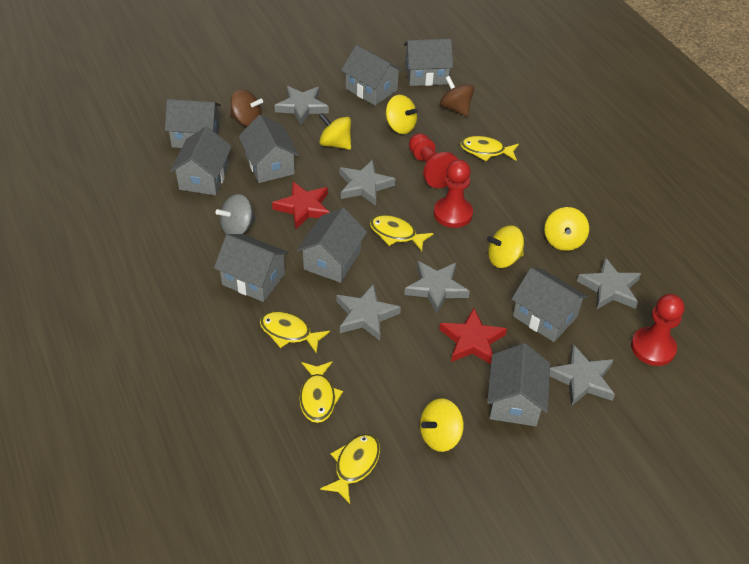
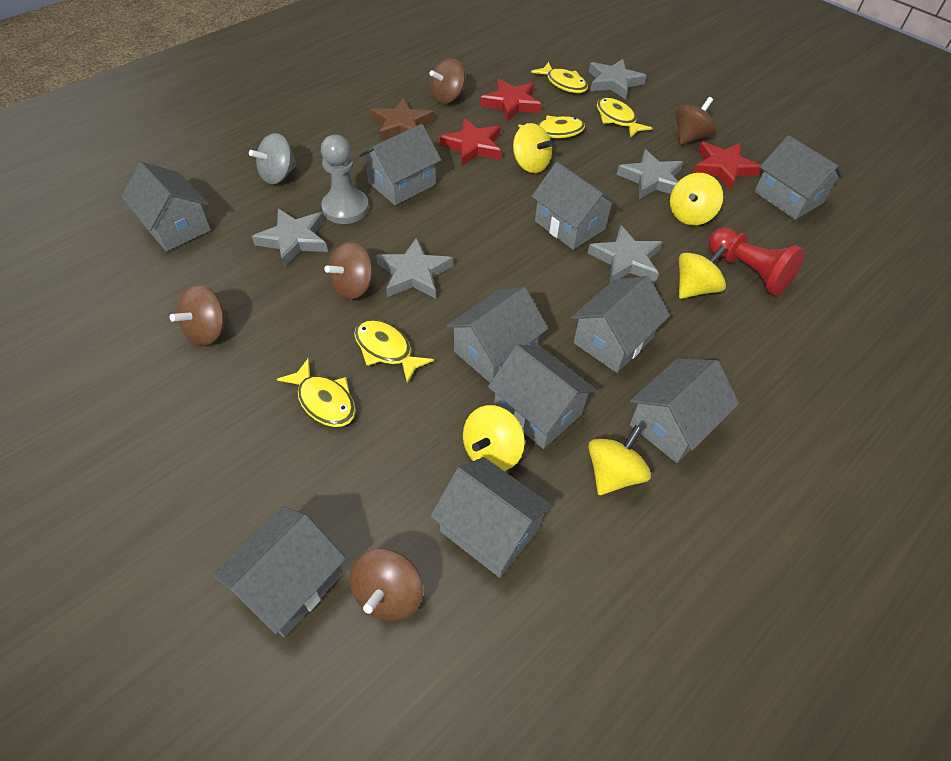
brown spinning top: 2 -> 5
brown star: 0 -> 1
grey house: 9 -> 10
grey pawn: 0 -> 1
grey star: 6 -> 5
red pawn: 3 -> 1
red star: 2 -> 3

